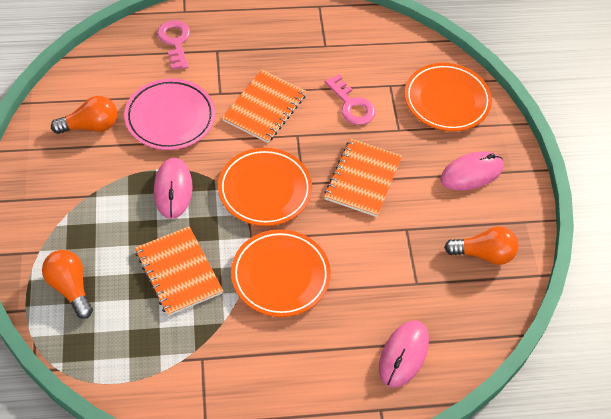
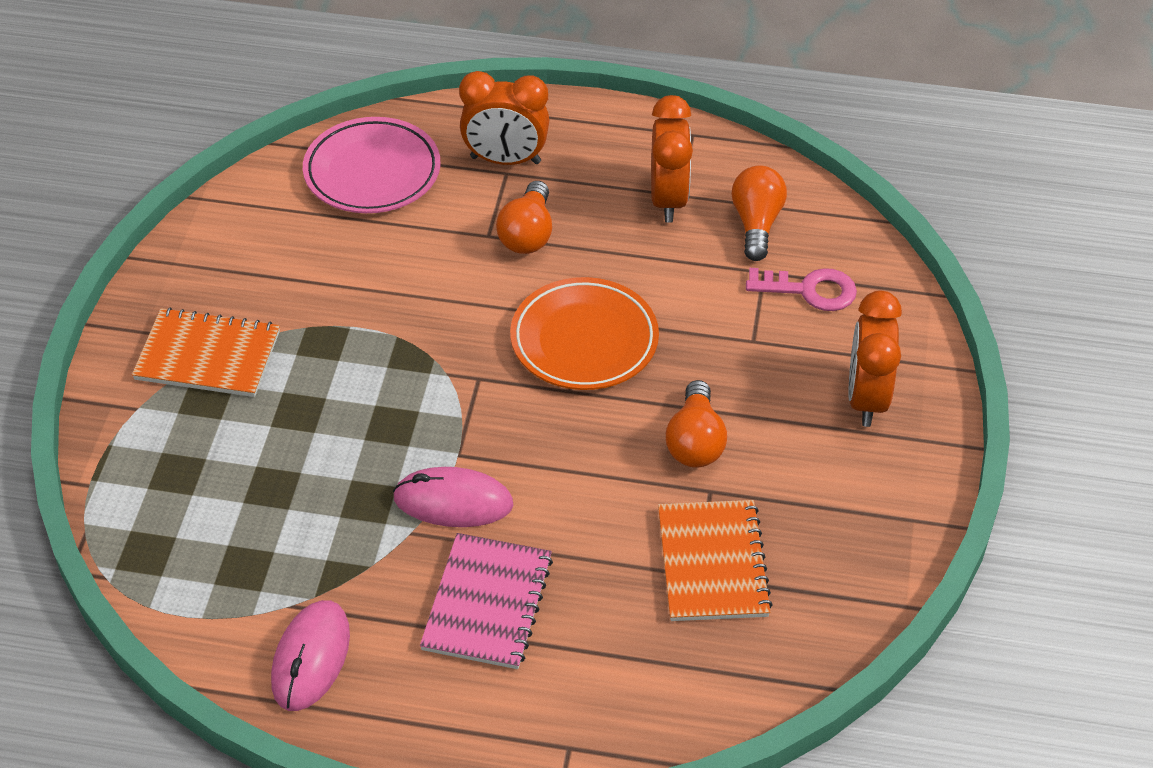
orange clock: 0 -> 3
orange notebook: 3 -> 2
orange plate: 3 -> 1
pink key: 2 -> 1
pink mouse: 3 -> 2
pink notebook: 0 -> 1

